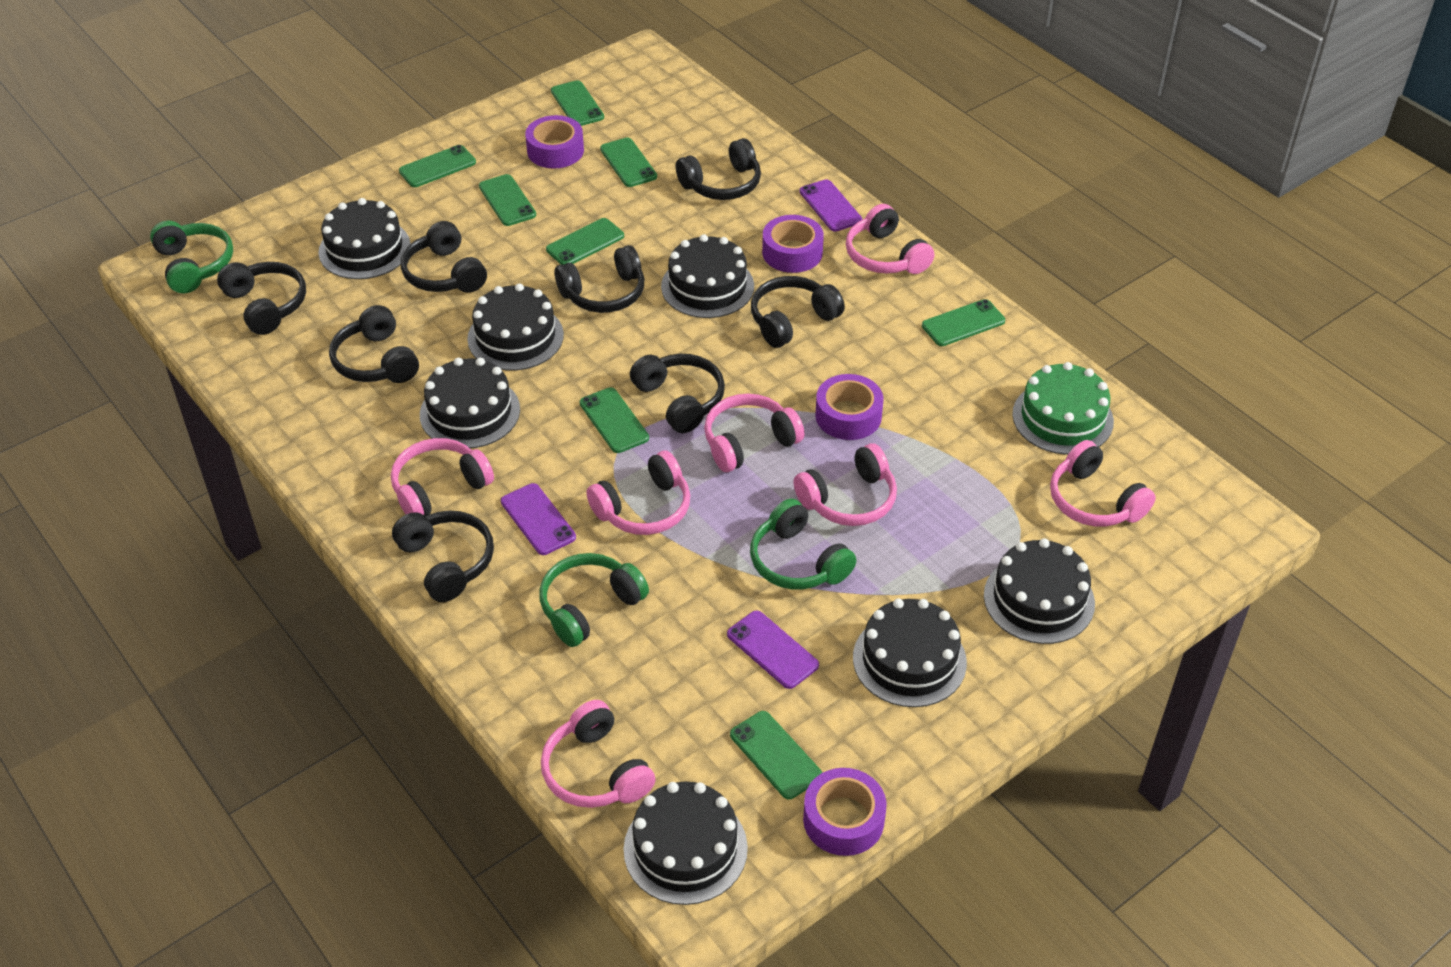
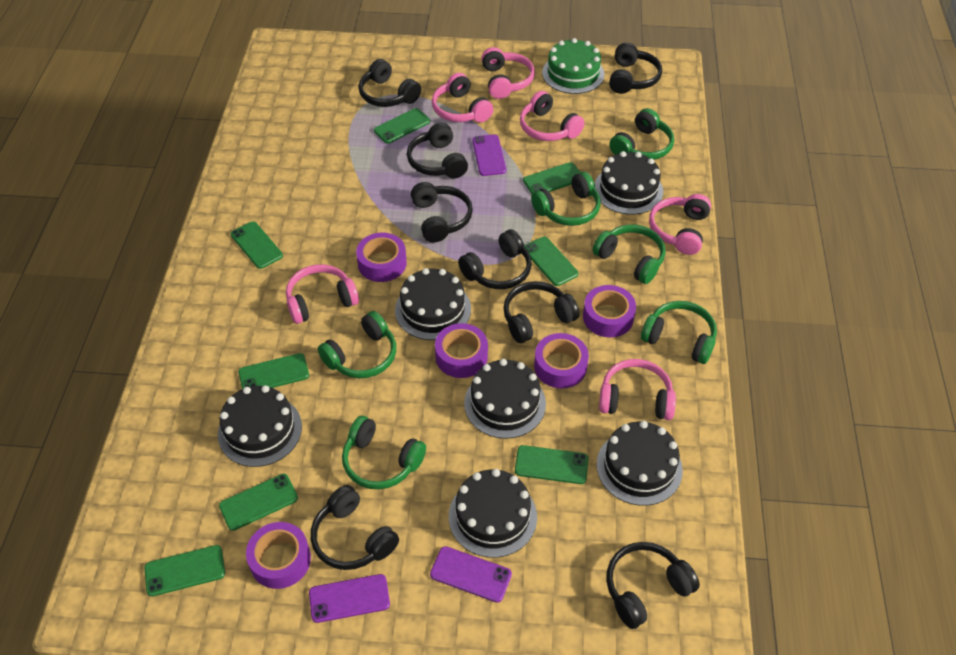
black cake: 7 -> 6
green headphones: 3 -> 6
pink headphones: 7 -> 6
purple tape: 4 -> 5

